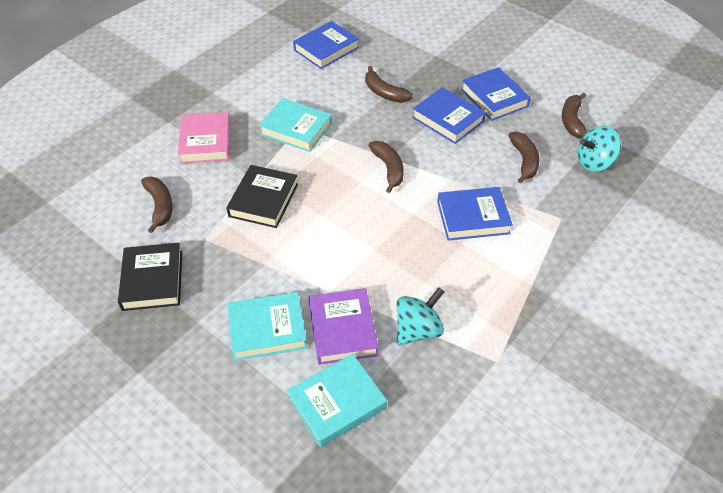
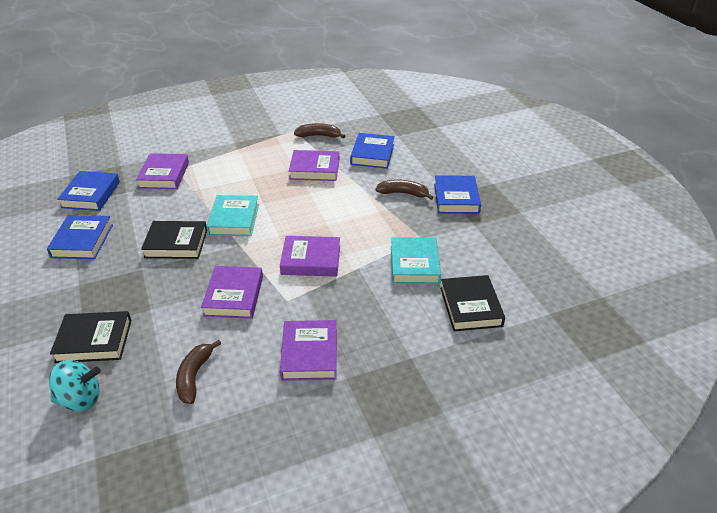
black book: 2 -> 3
brown banana: 5 -> 3
pink book: 1 -> 0
purple book: 1 -> 5
turquoise book: 3 -> 2
turquoise spinning top: 2 -> 1

